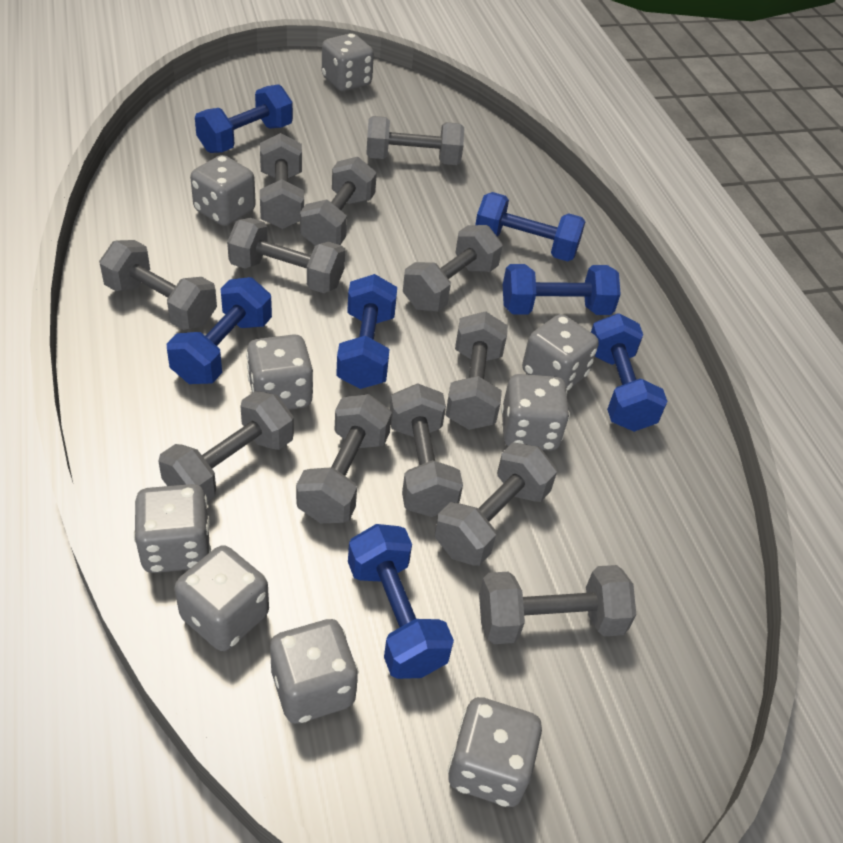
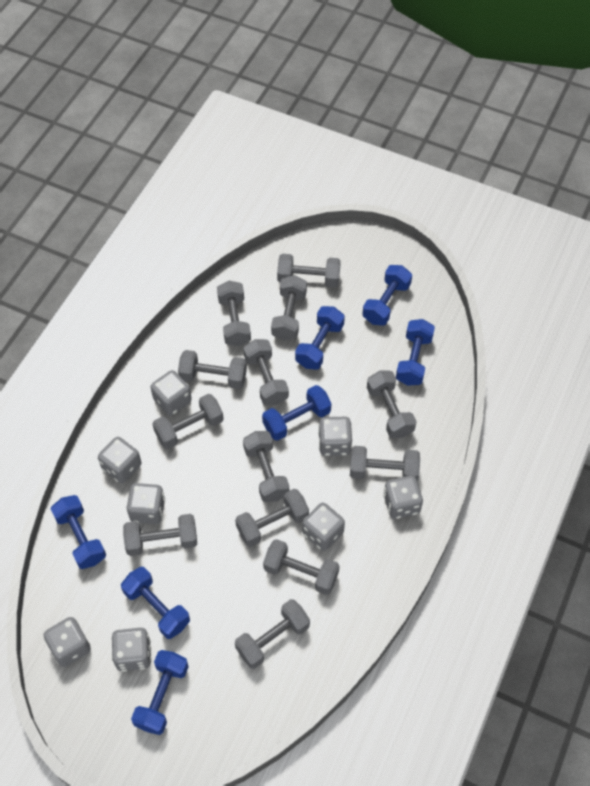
grey dice: 9 -> 8
grey dumbbell: 12 -> 13

